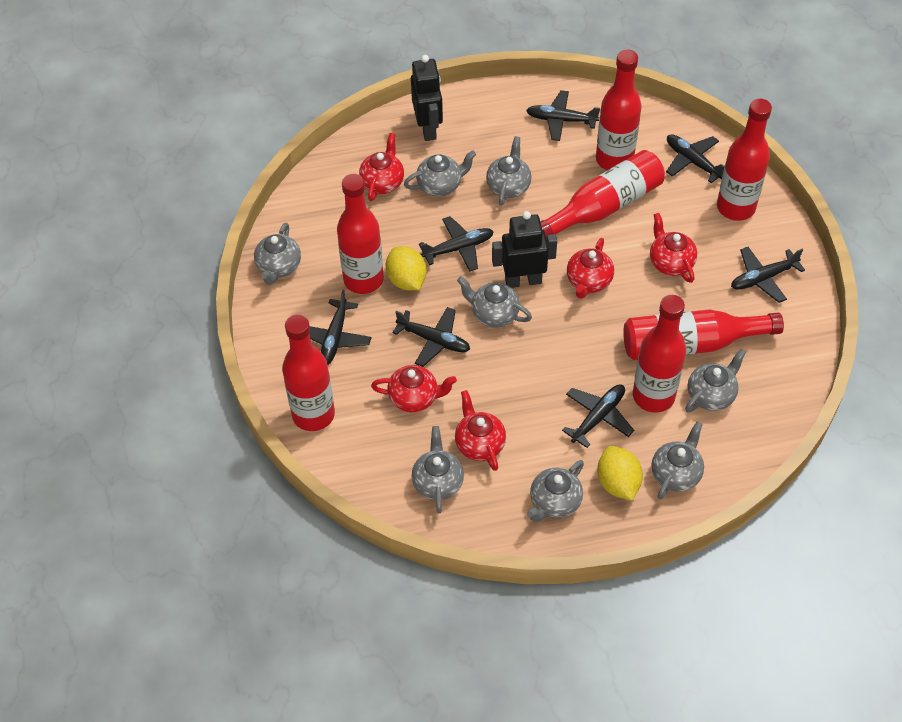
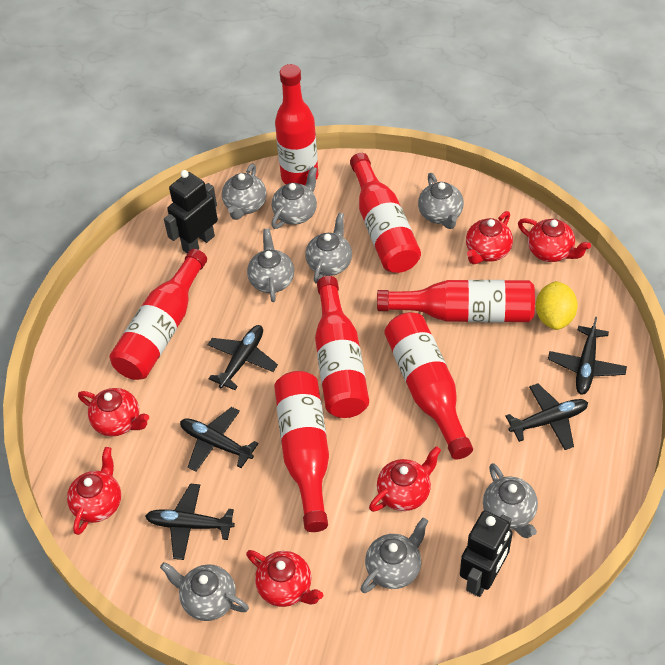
black plane: 7 -> 5
red teapot: 5 -> 6
yellow lemon: 2 -> 1

